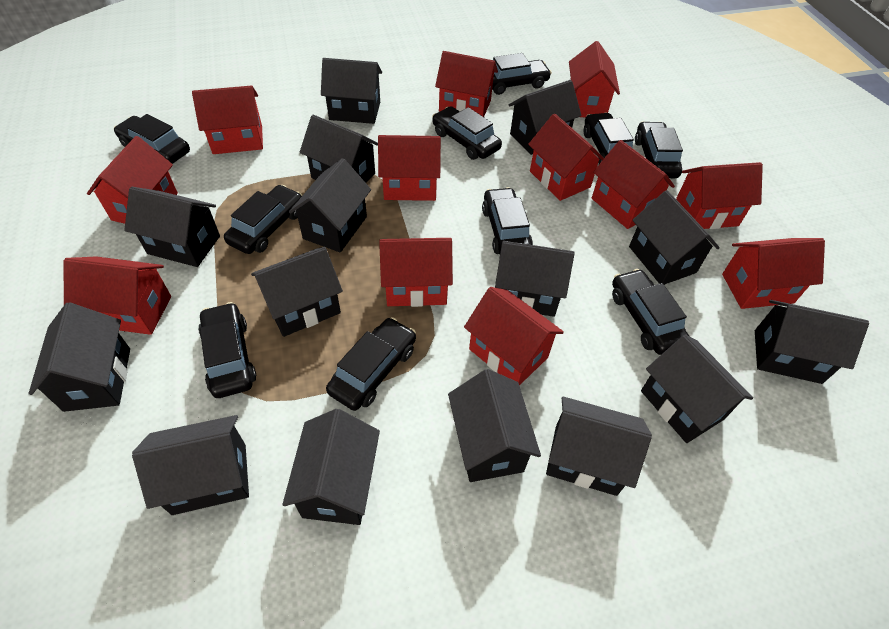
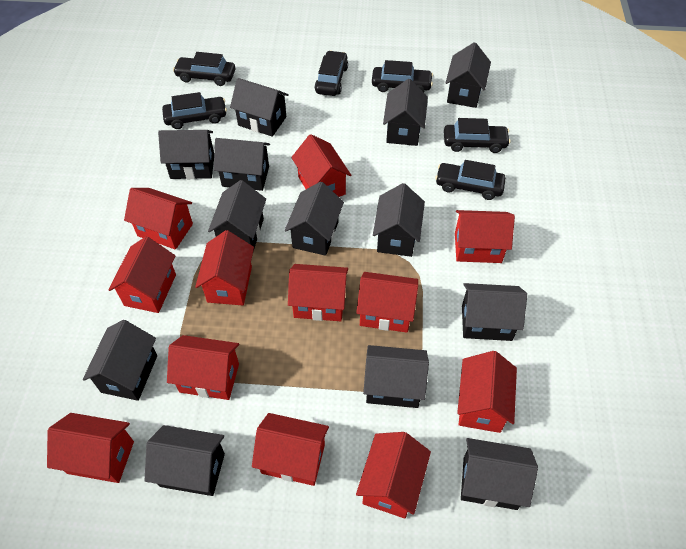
black car: 10 -> 6
black house: 15 -> 13

